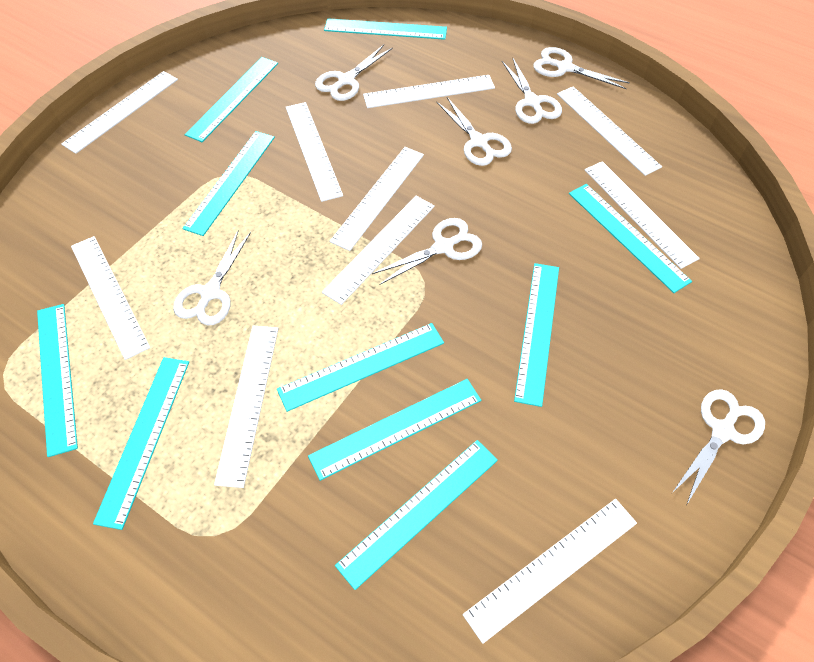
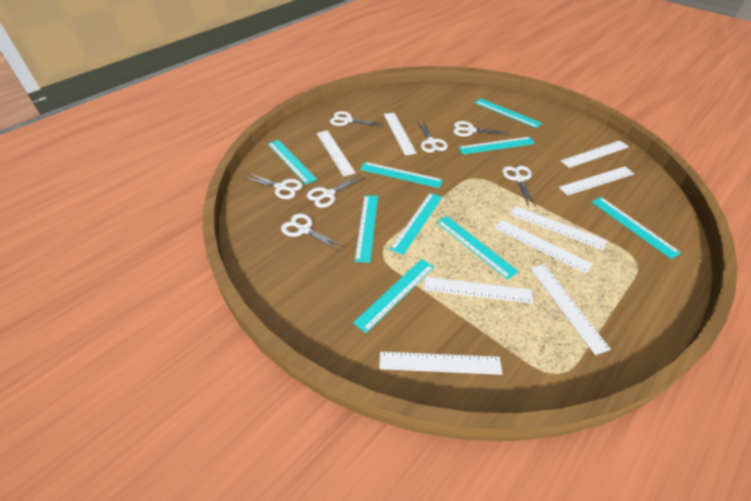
turquoise ruler: 10 -> 9
white ruler: 10 -> 9

